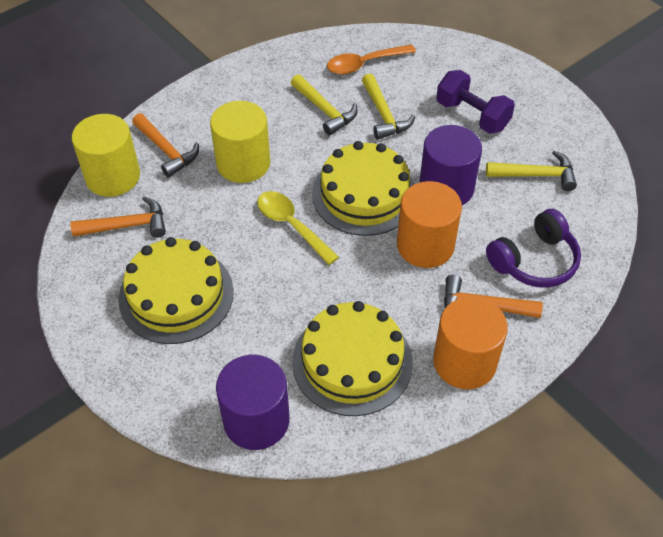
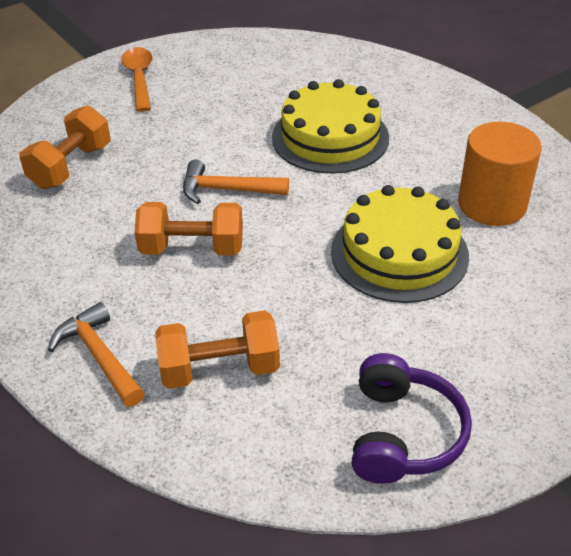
orange cylinder: 2 -> 1
orange dumbbell: 0 -> 3
orange hammer: 3 -> 2
purple cylinder: 2 -> 0
purple dumbbell: 1 -> 0
yellow cake: 3 -> 2
yellow cylinder: 2 -> 0
yellow hammer: 3 -> 0
yellow spoon: 1 -> 0

